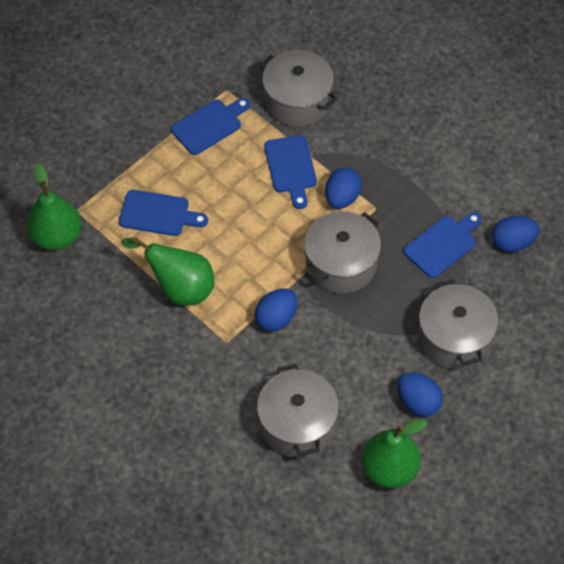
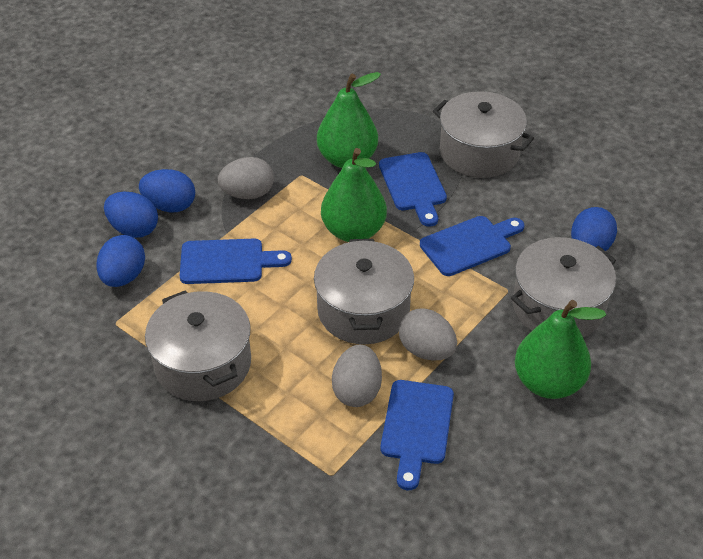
grey egg: 0 -> 3

